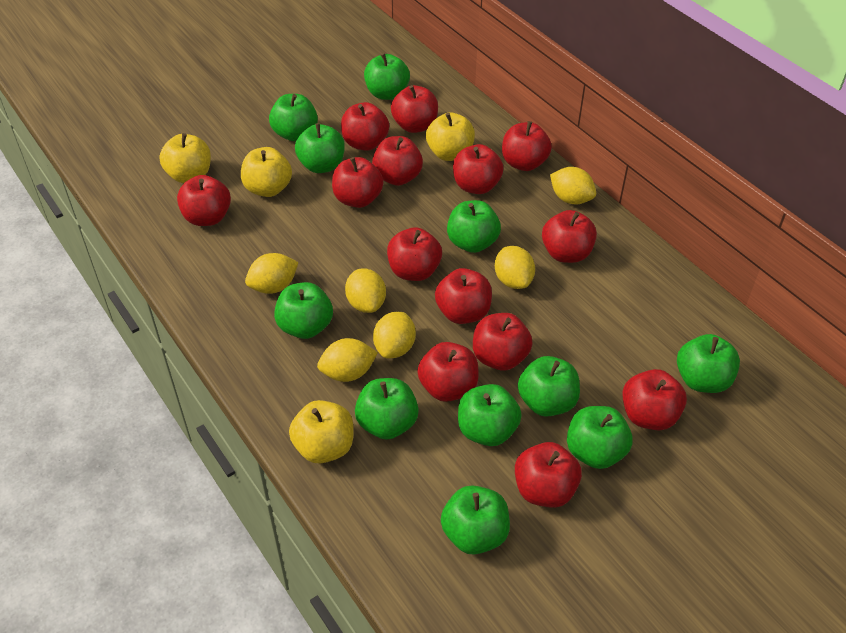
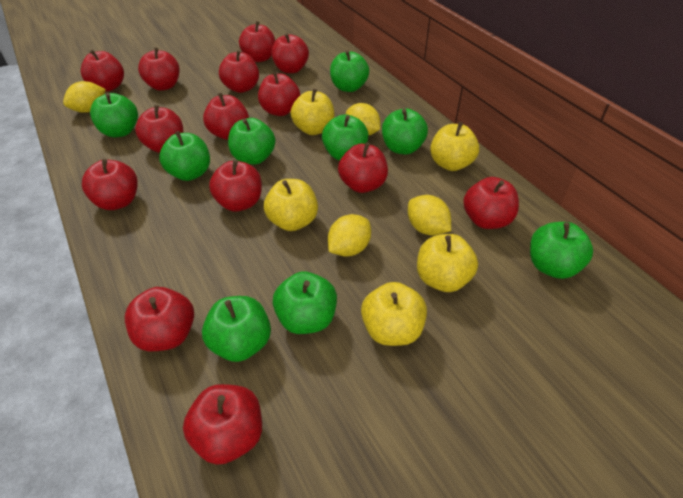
green apple: 11 -> 9
yellow apple: 4 -> 5
yellow lemon: 6 -> 4

